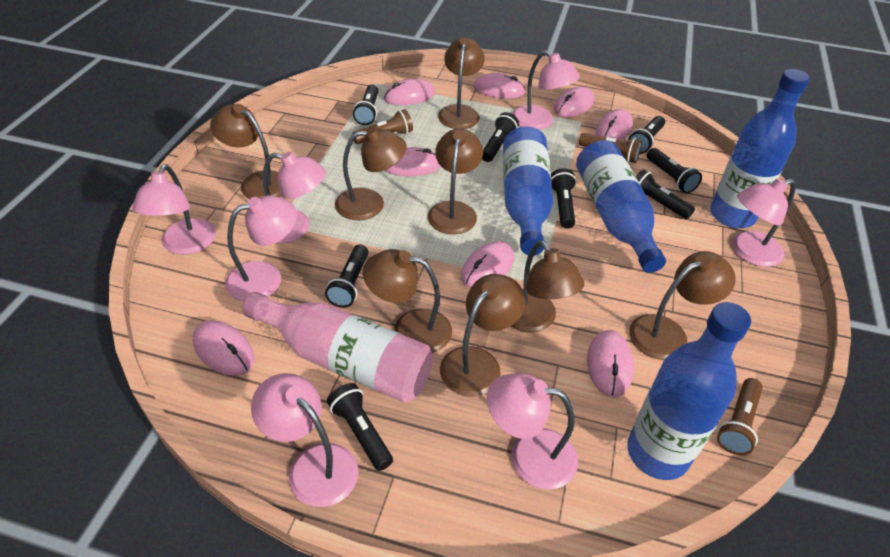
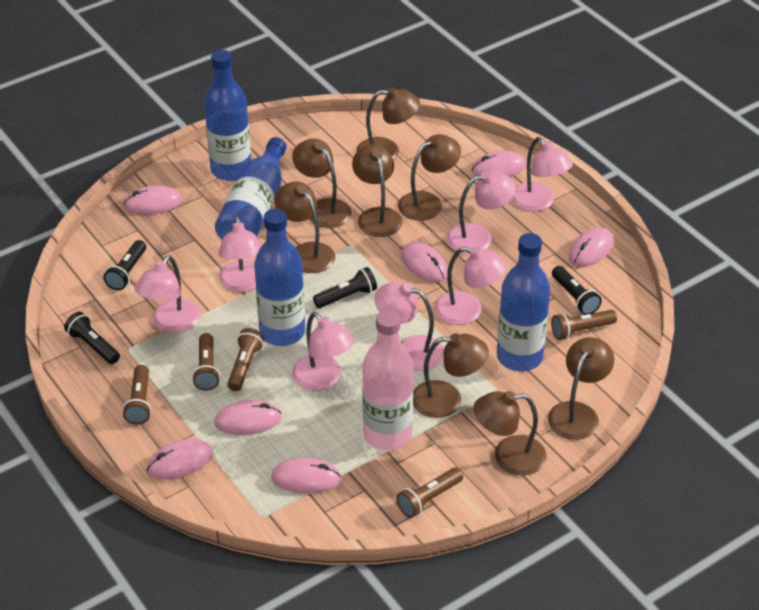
black flashlight: 8 -> 4
brown flashlight: 3 -> 5
pink mouse: 8 -> 7

